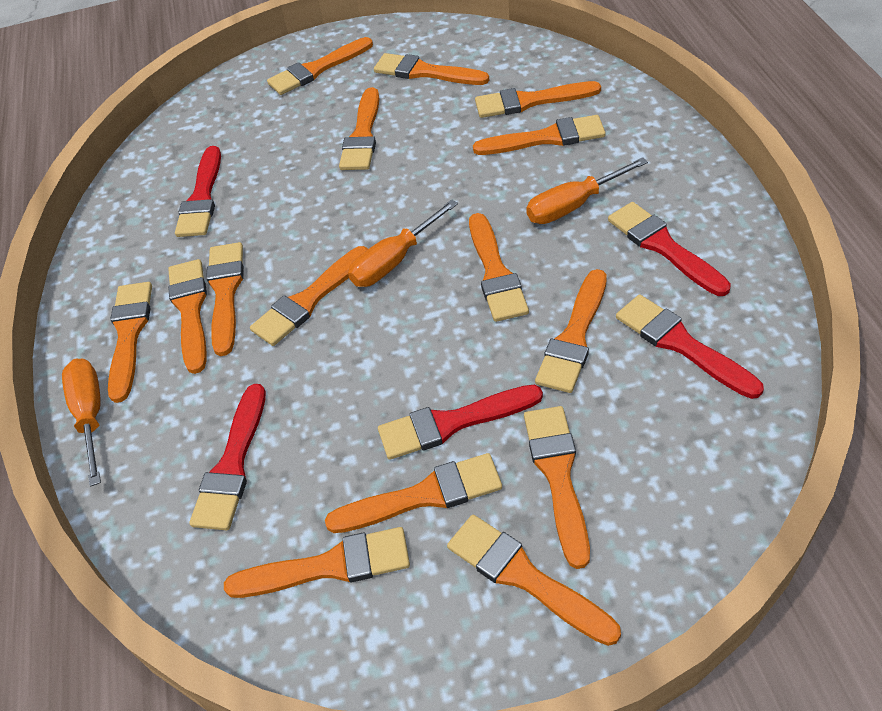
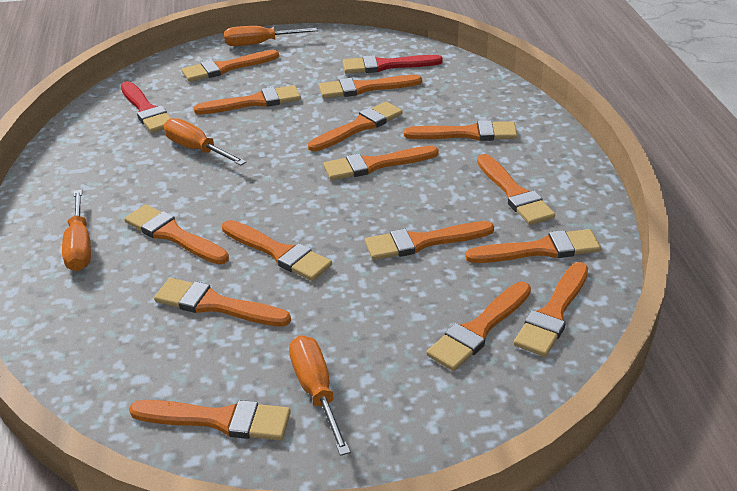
orange screwdriver: 3 -> 4
red brush: 5 -> 2

